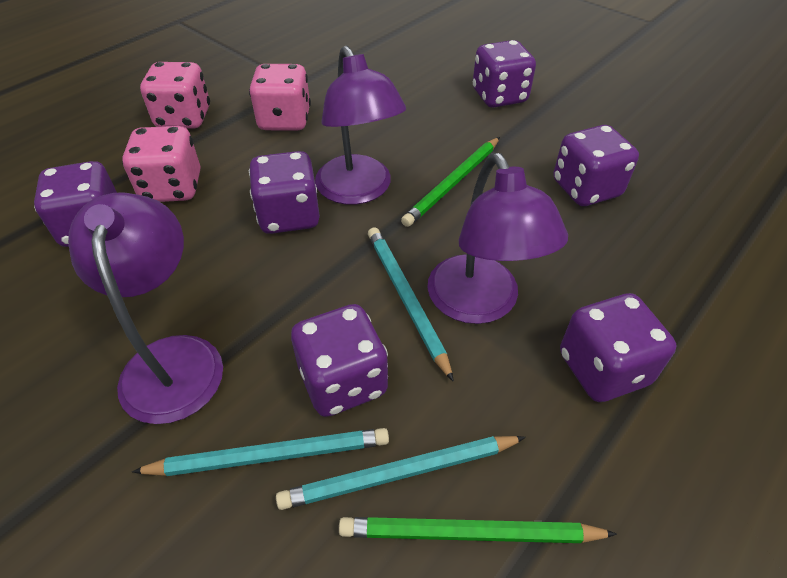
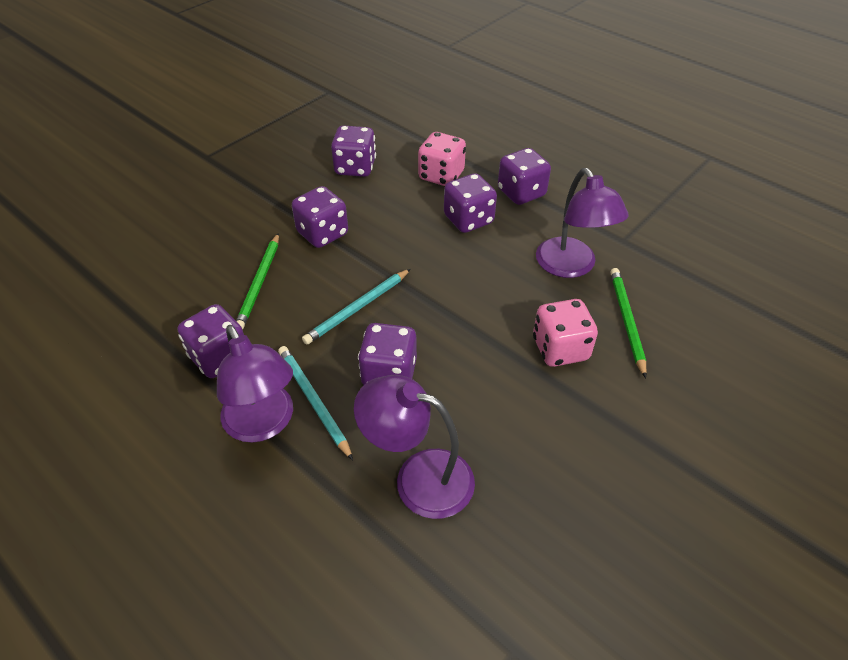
pink dice: 3 -> 2
turquoise pencil: 3 -> 2

